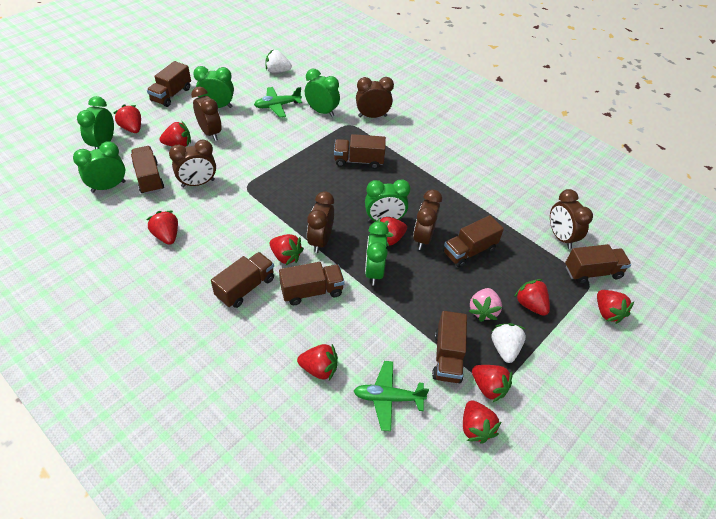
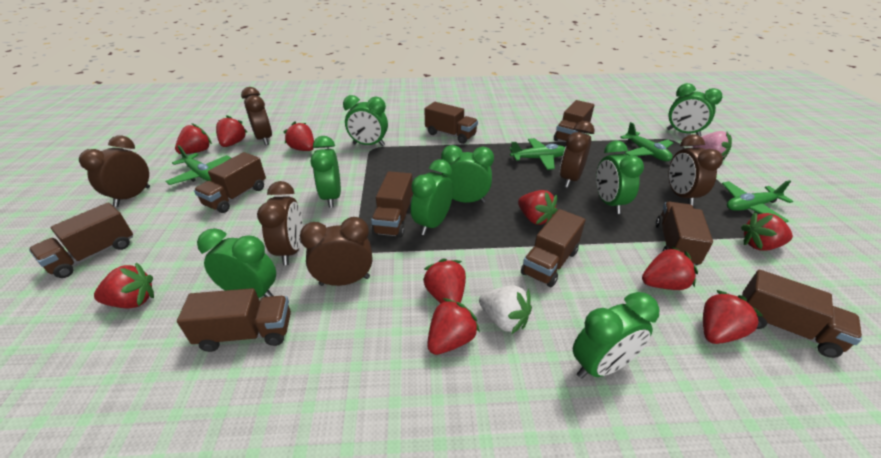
brown truck: 8 -> 9
green clock: 6 -> 8
green plane: 2 -> 4
white strawberry: 2 -> 1

